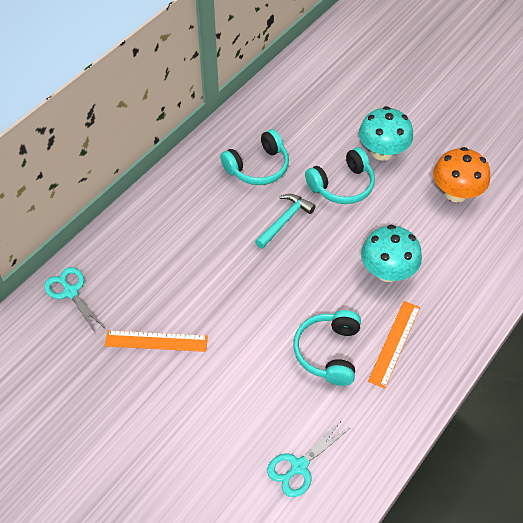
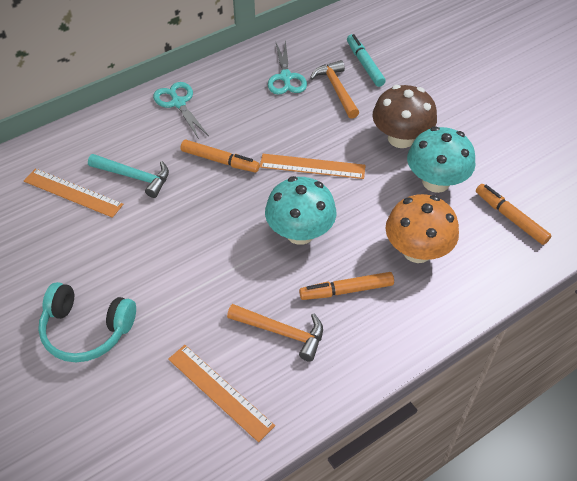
brown mushroom: 0 -> 1
orange hammer: 0 -> 2
orange marker: 0 -> 3
orange ruler: 2 -> 3
turquoise headphones: 3 -> 1
turquoise marker: 0 -> 1

